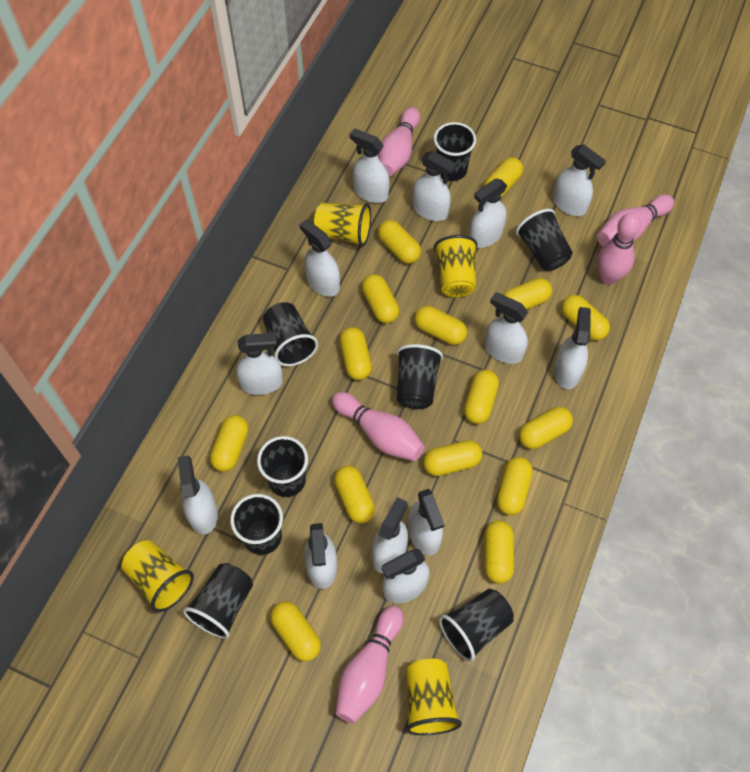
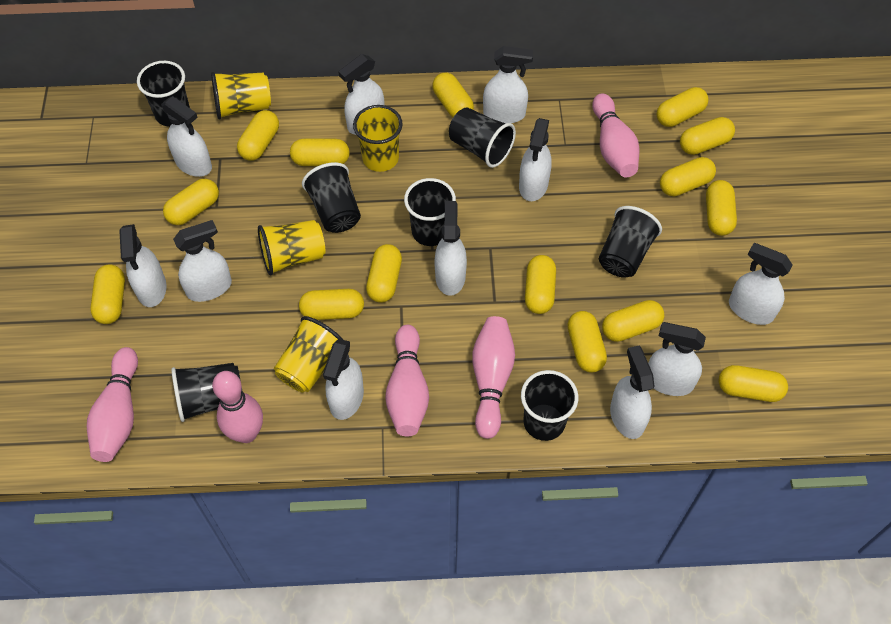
black cup: 8 -> 7
white spray bottle: 13 -> 11

